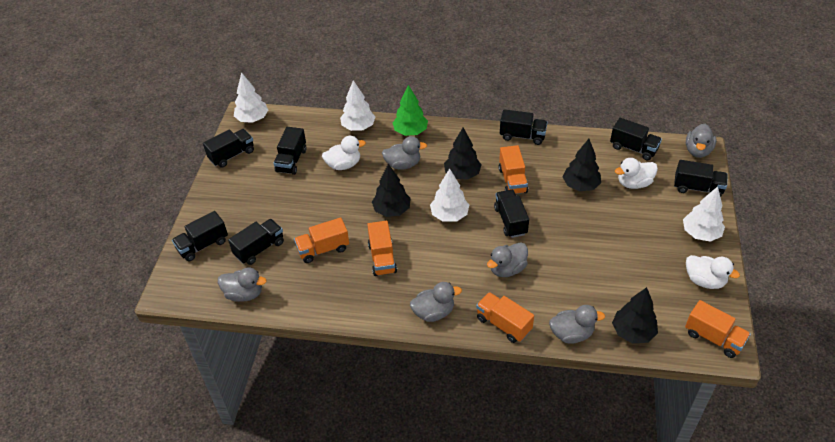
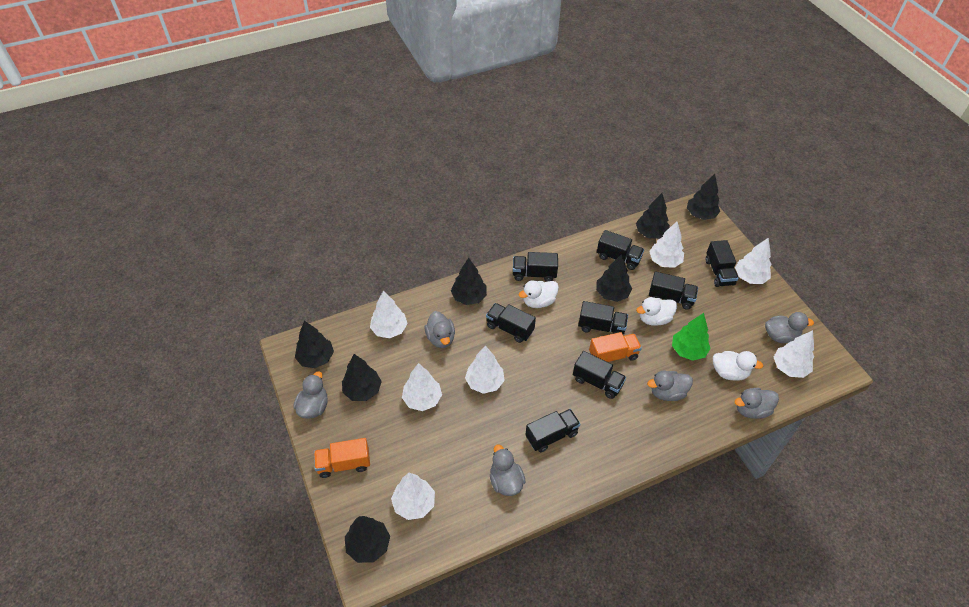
black tree: 4 -> 7
orange truck: 5 -> 2
white tree: 4 -> 7

